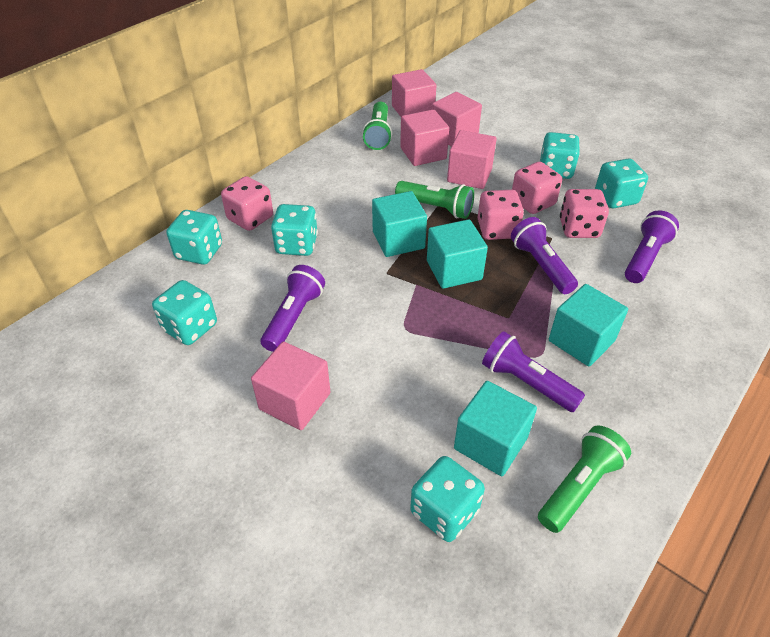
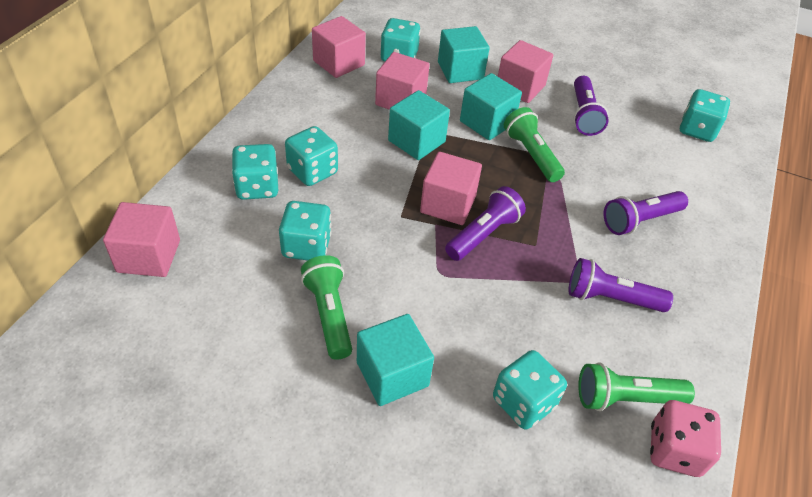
pink dice: 4 -> 1

